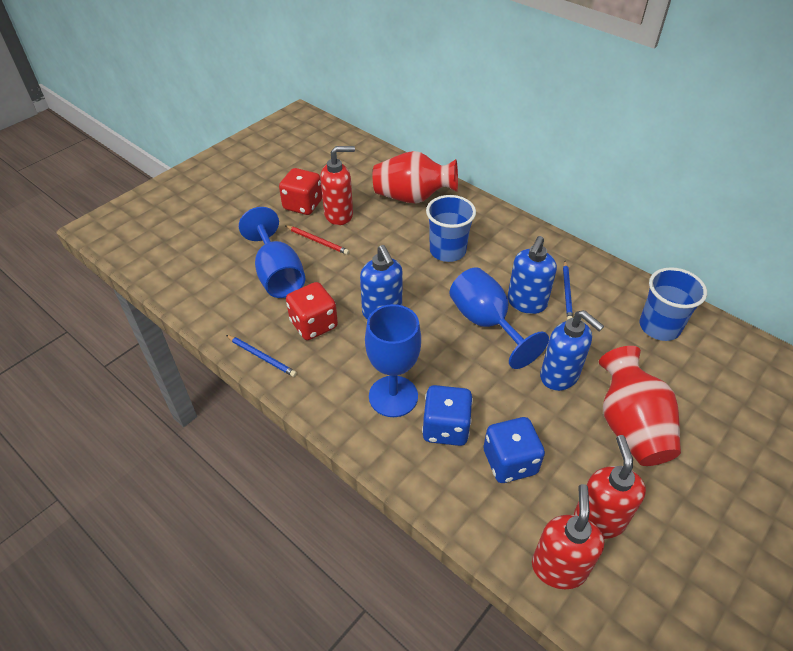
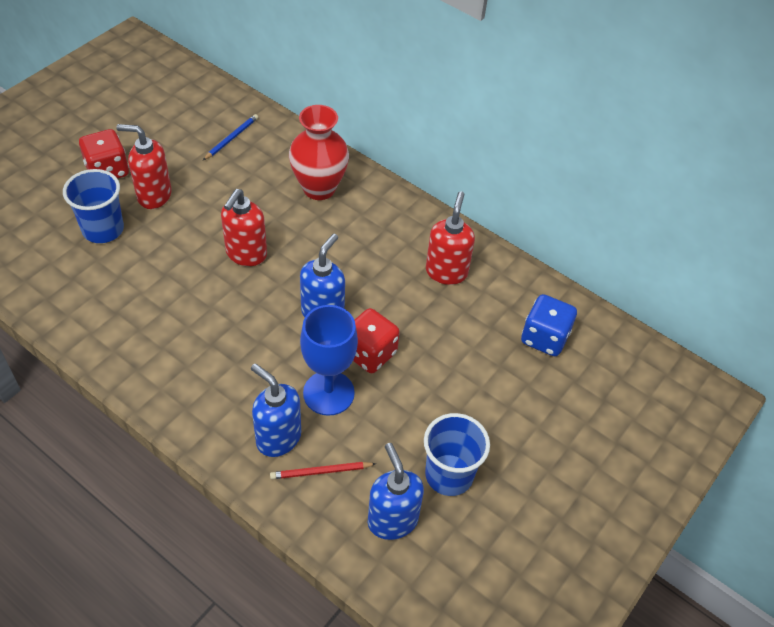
blue dice: 2 -> 1
blue goblet: 3 -> 1
blue pencil: 2 -> 1
red vase: 2 -> 1

